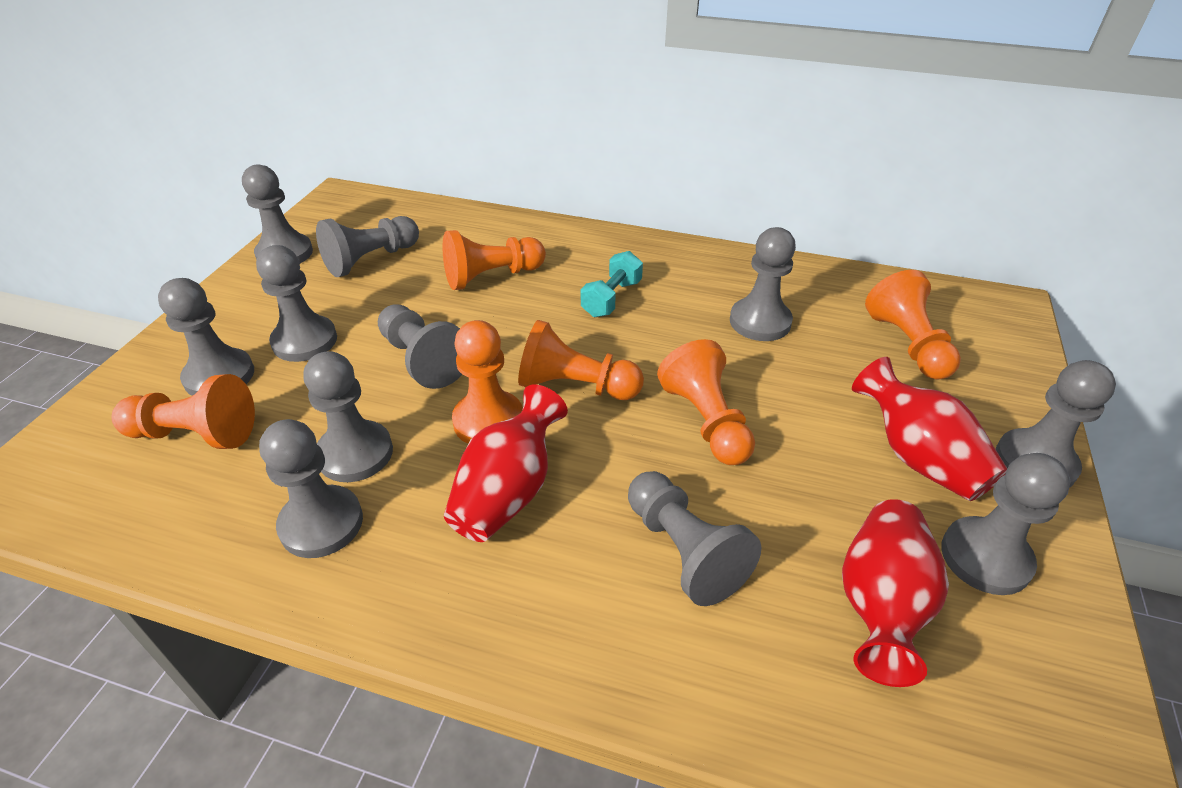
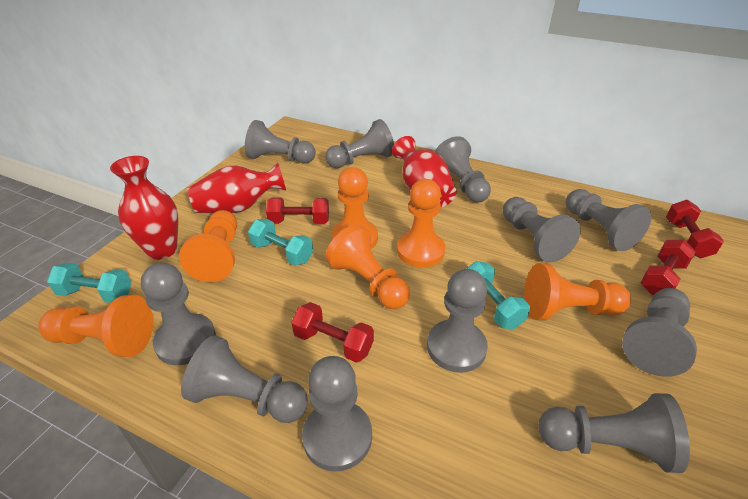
red dumbbell: 0 -> 4
turquoise dumbbell: 1 -> 3

